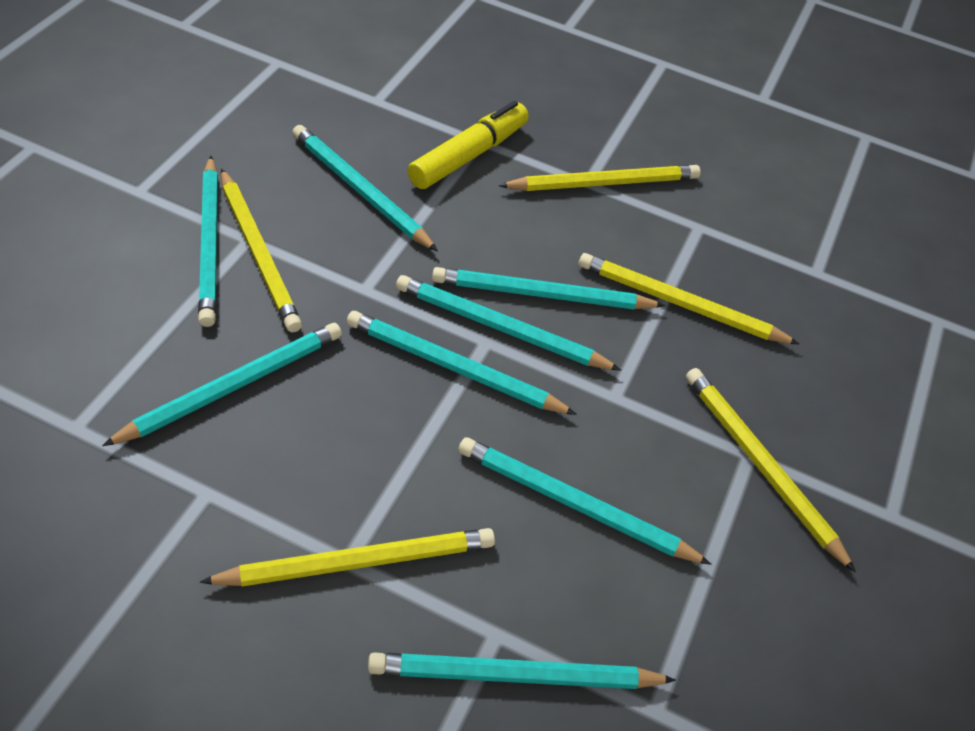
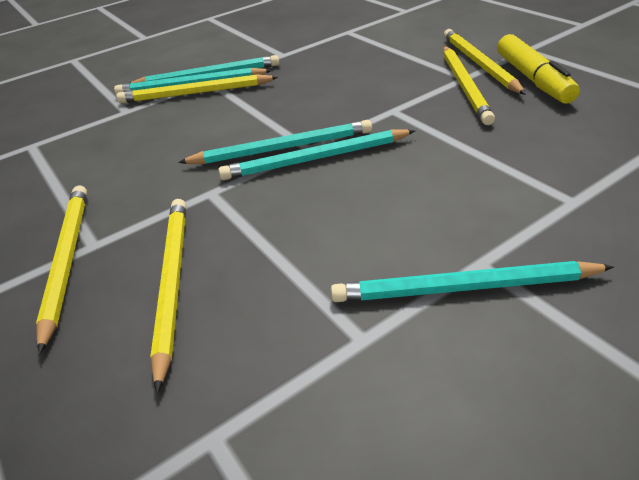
turquoise pencil: 8 -> 5

